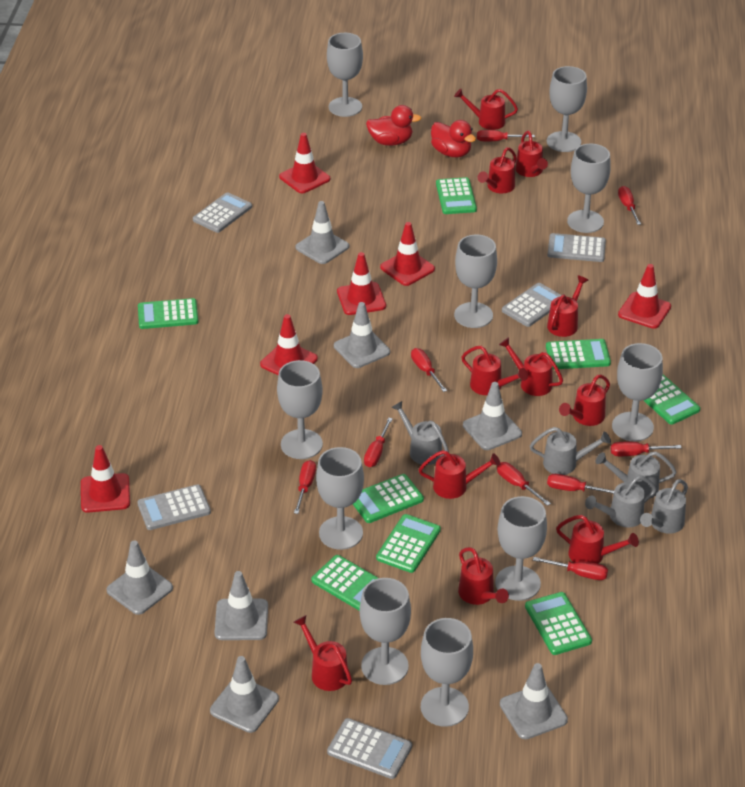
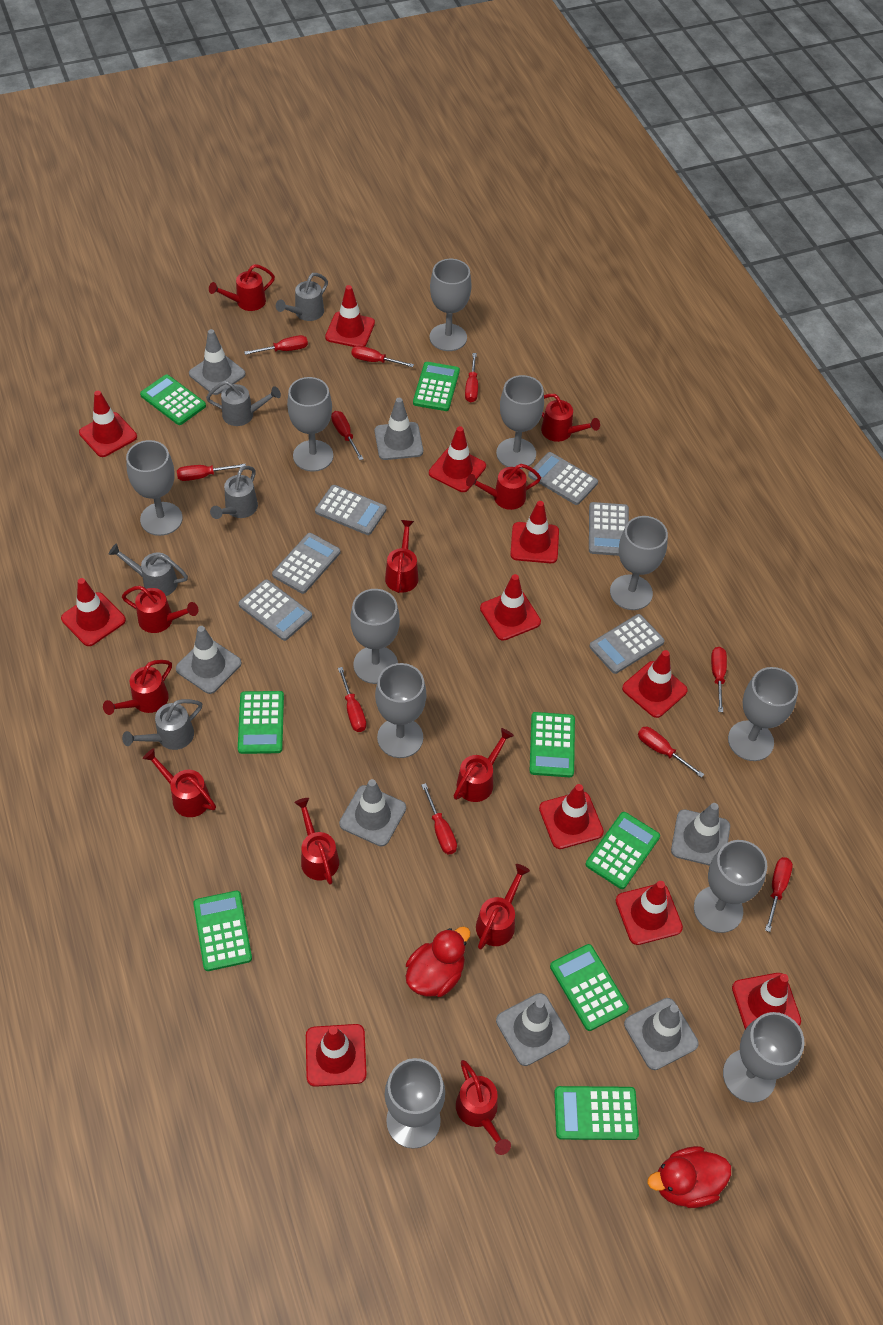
grey calculator: 5 -> 6
grey goblet: 10 -> 11
red screwdriver: 9 -> 10
red traffic cone: 6 -> 11

